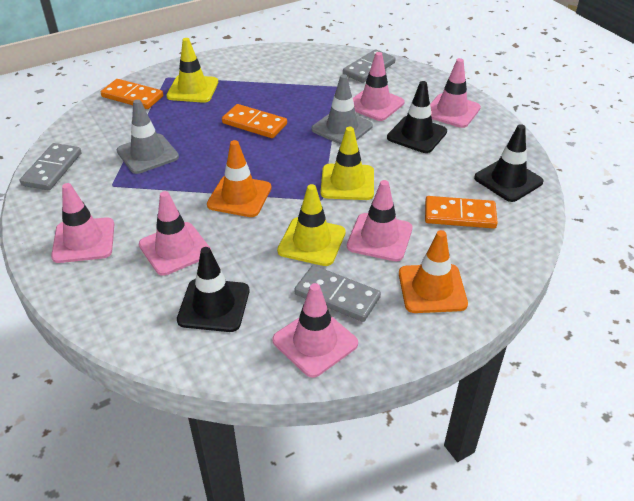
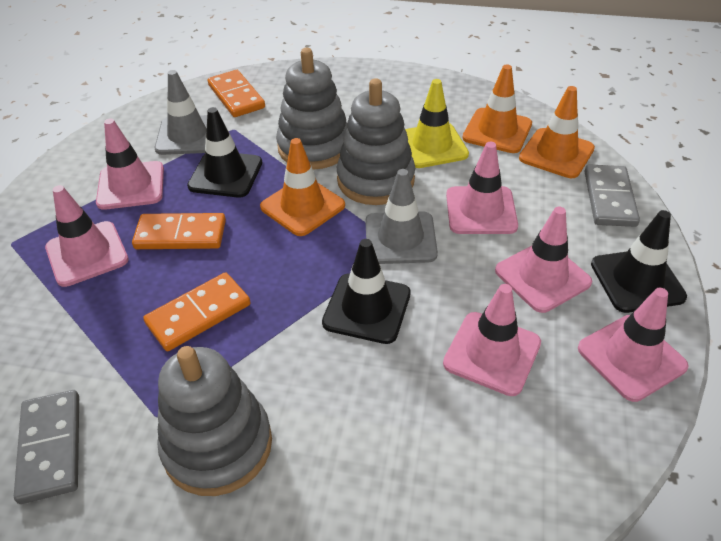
grey domino: 3 -> 2
grey stacking toy: 0 -> 3
orange traffic cone: 2 -> 3
yellow traffic cone: 3 -> 1

